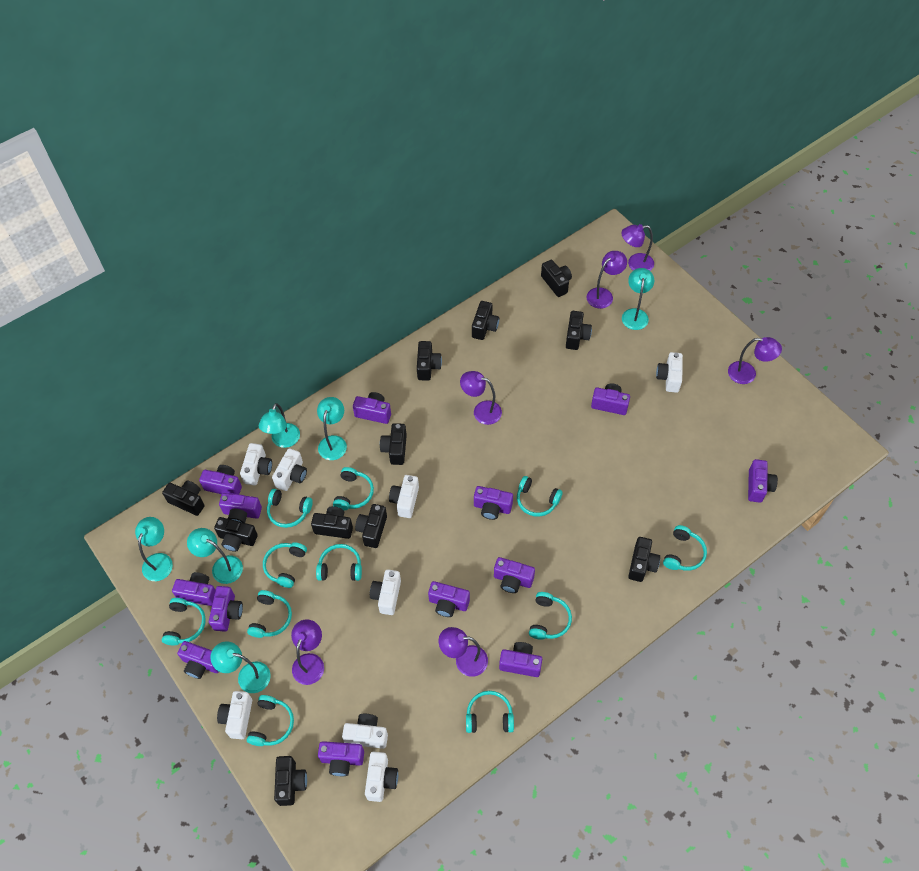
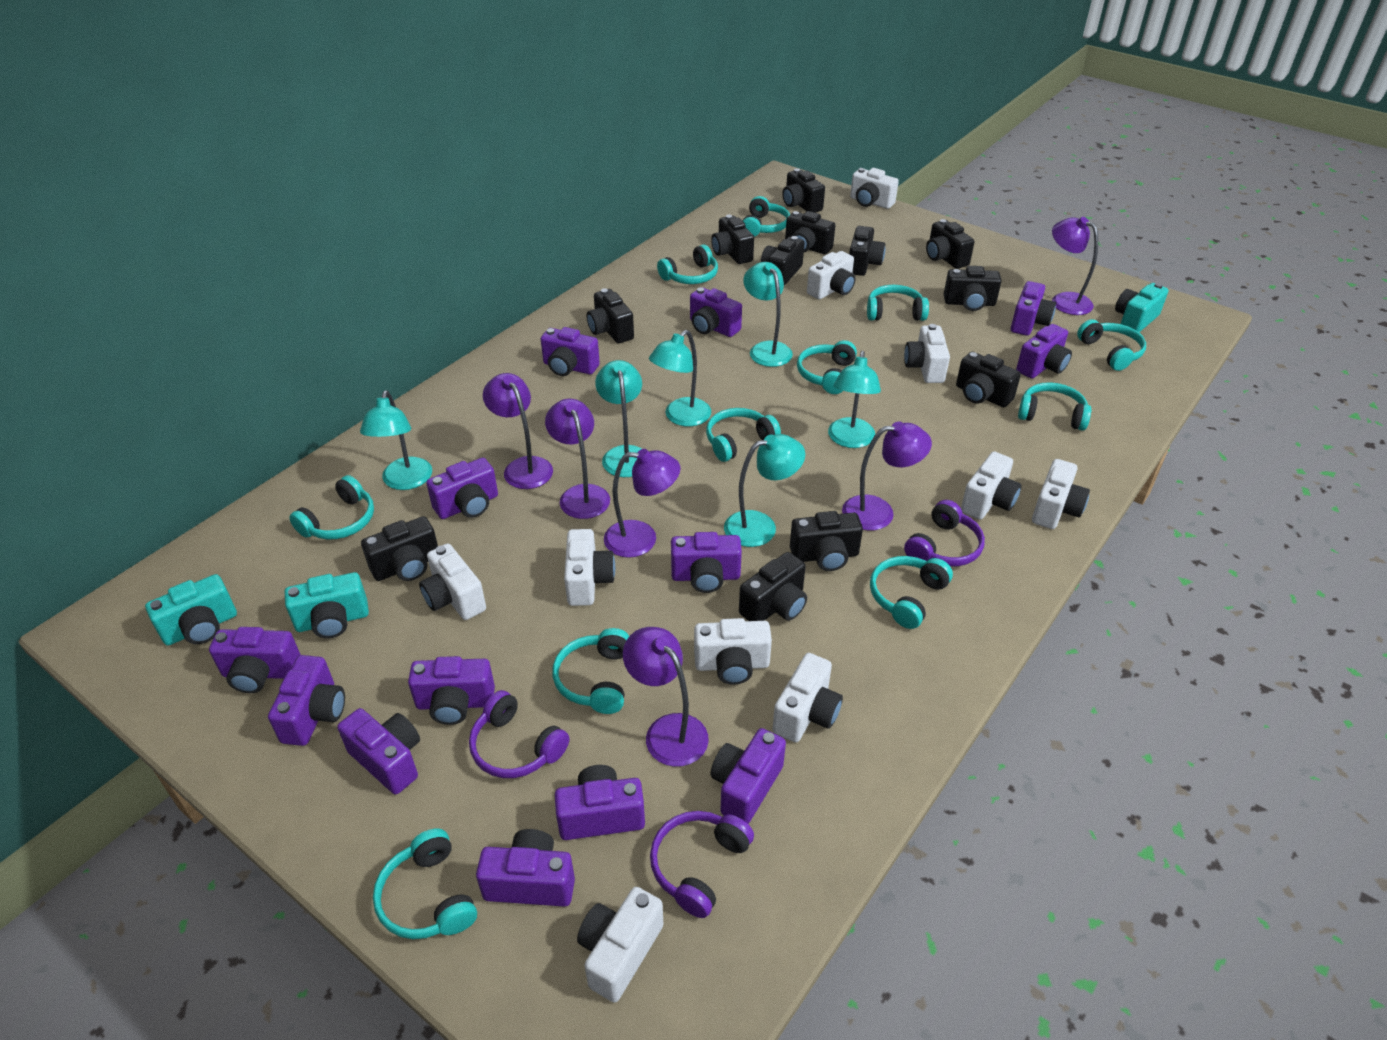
black camera: 11 -> 12
purple headphones: 0 -> 3
turquoise camera: 0 -> 3
white camera: 8 -> 10

